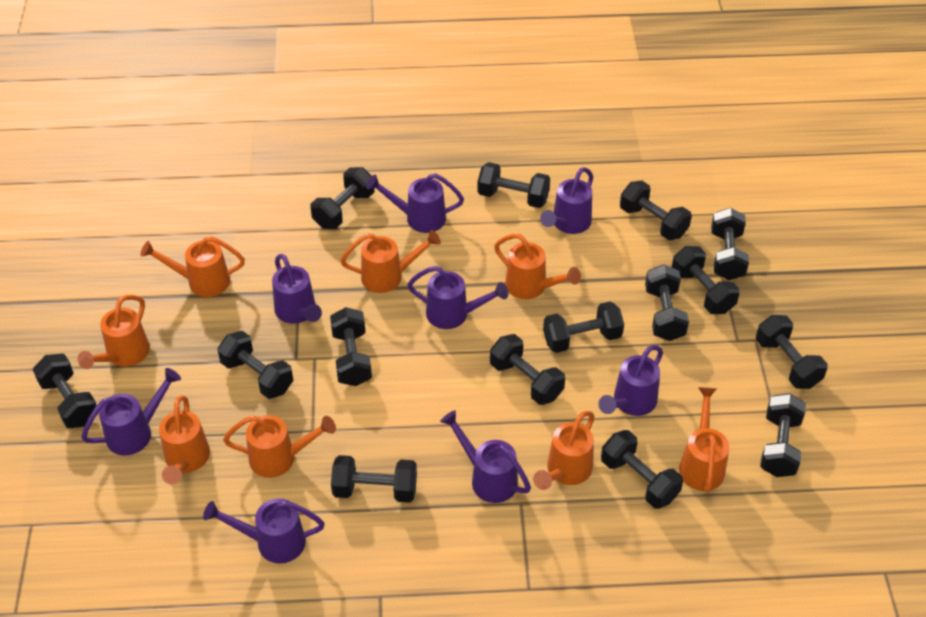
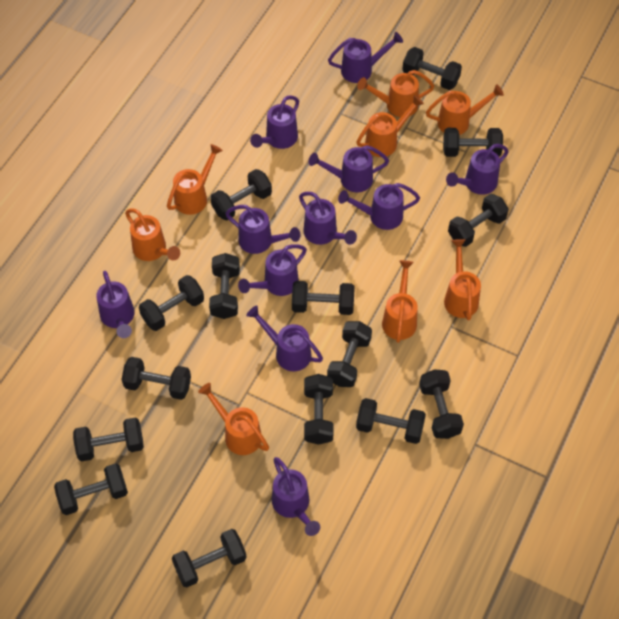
purple watering can: 8 -> 11

